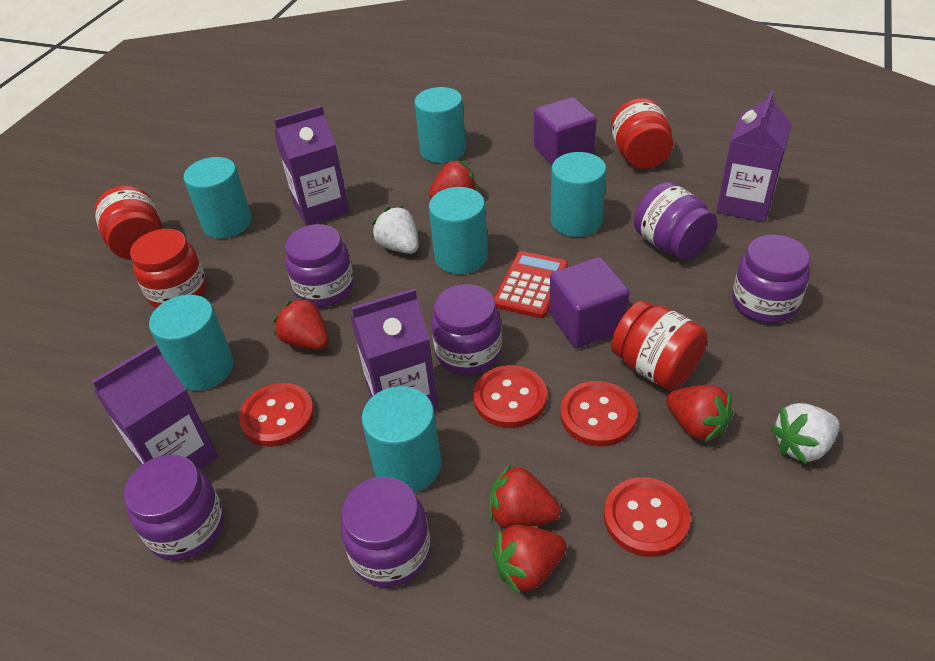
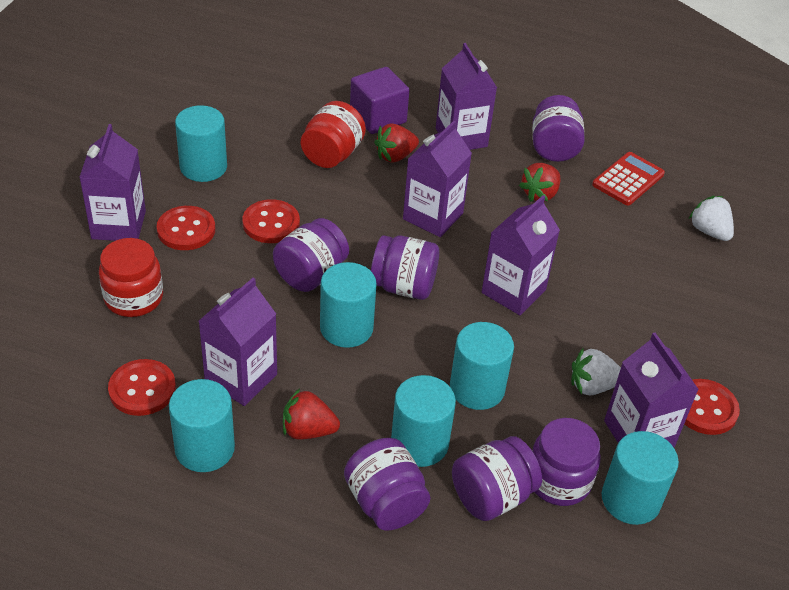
purple carton: 4 -> 6
purple cube: 2 -> 1
red jar: 4 -> 2
red strawberry: 5 -> 3

